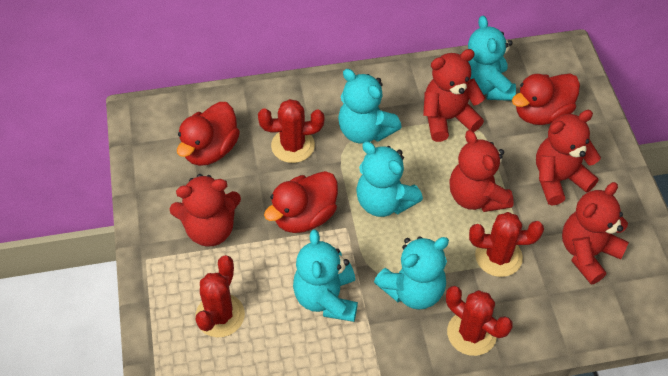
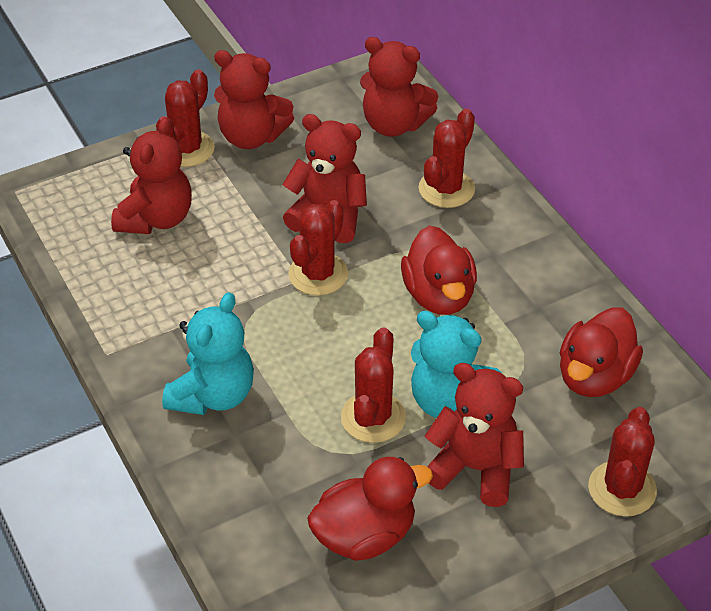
red cactus: 4 -> 5
turquoise teddy bear: 5 -> 2

